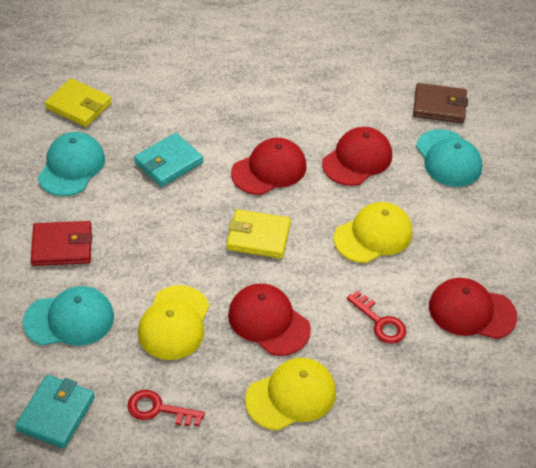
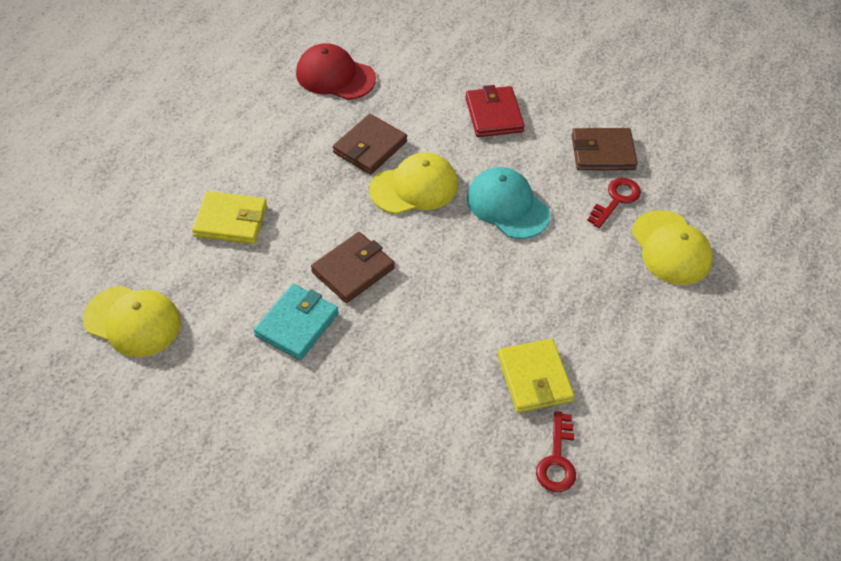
brown wallet: 1 -> 3
red cap: 4 -> 1
turquoise cap: 3 -> 1
turquoise wallet: 2 -> 1

